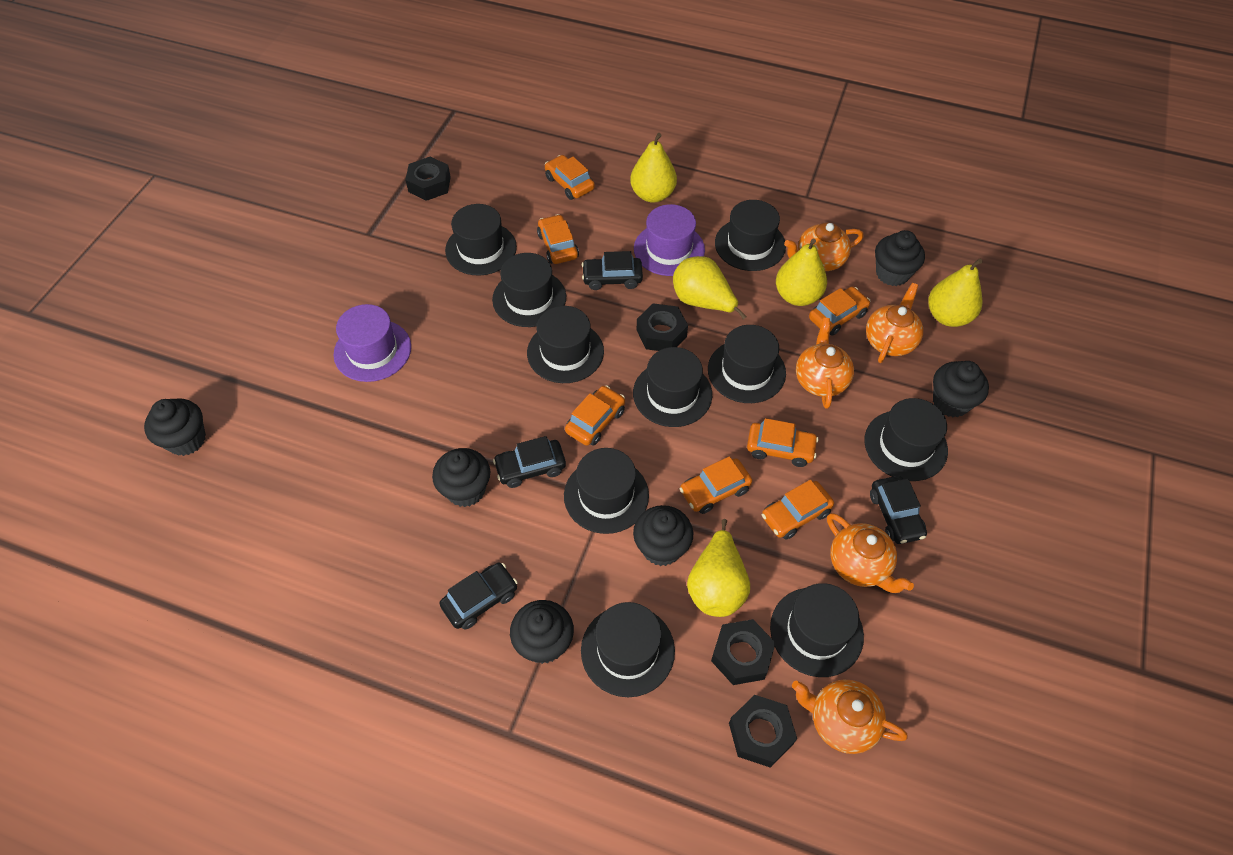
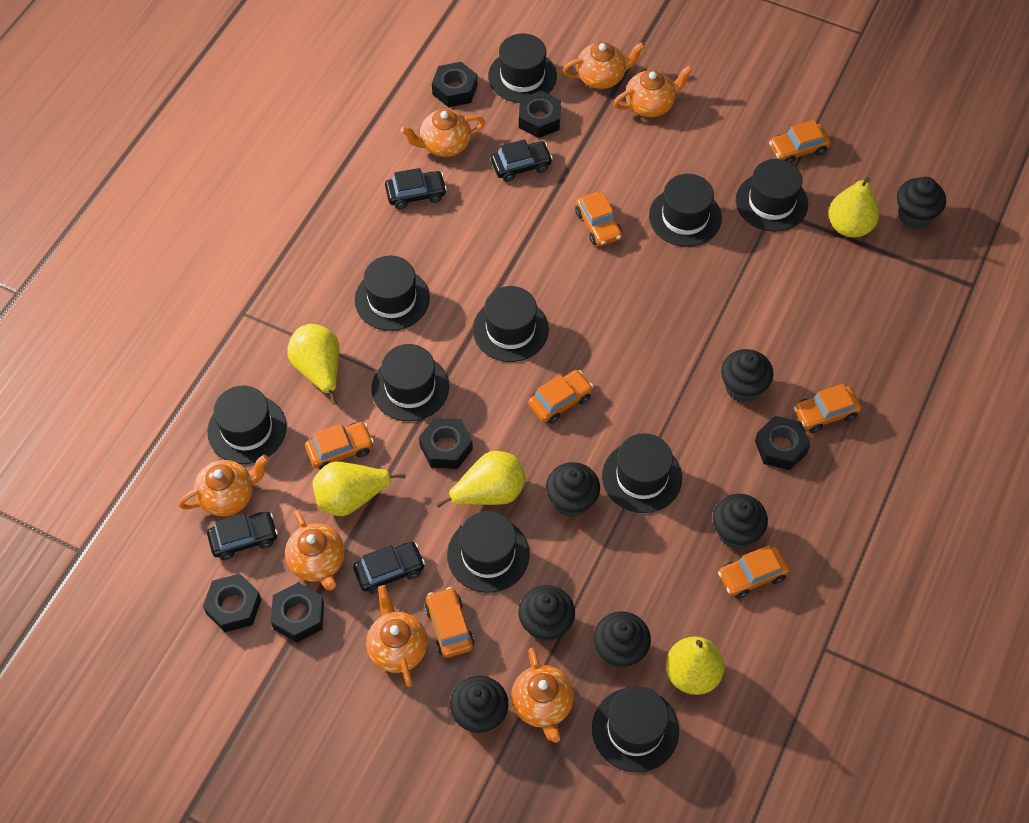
black cupcake: 6 -> 7
black nut: 4 -> 6
orange teapot: 5 -> 7
purple hat: 2 -> 0

